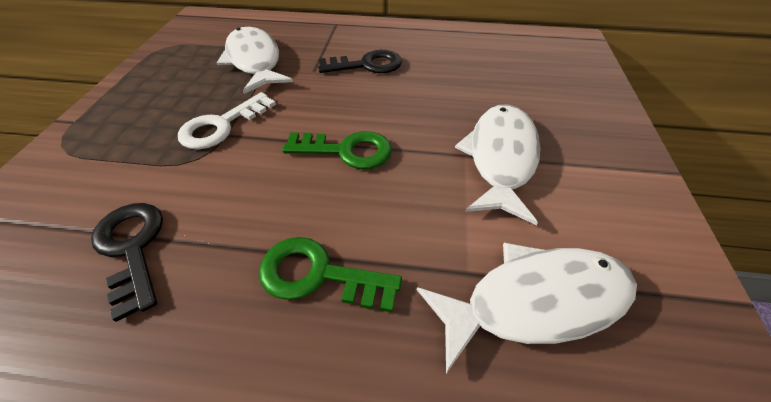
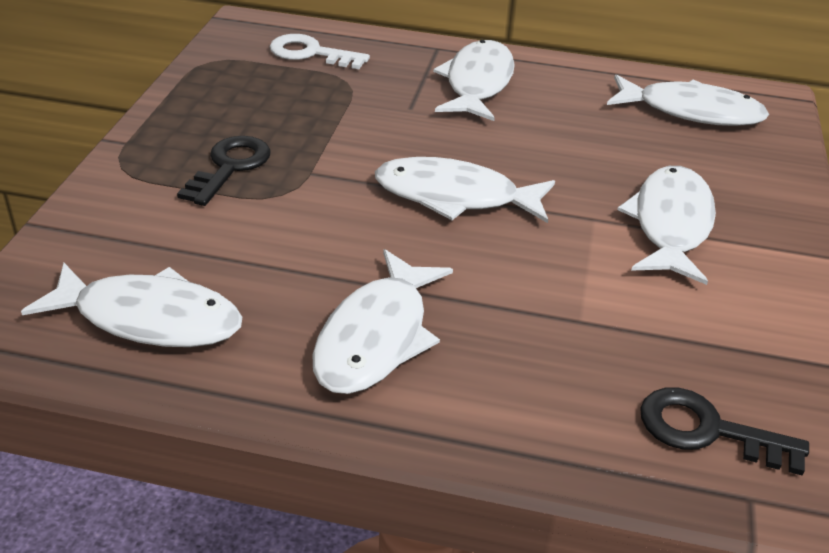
green key: 2 -> 0
white fish: 3 -> 6

